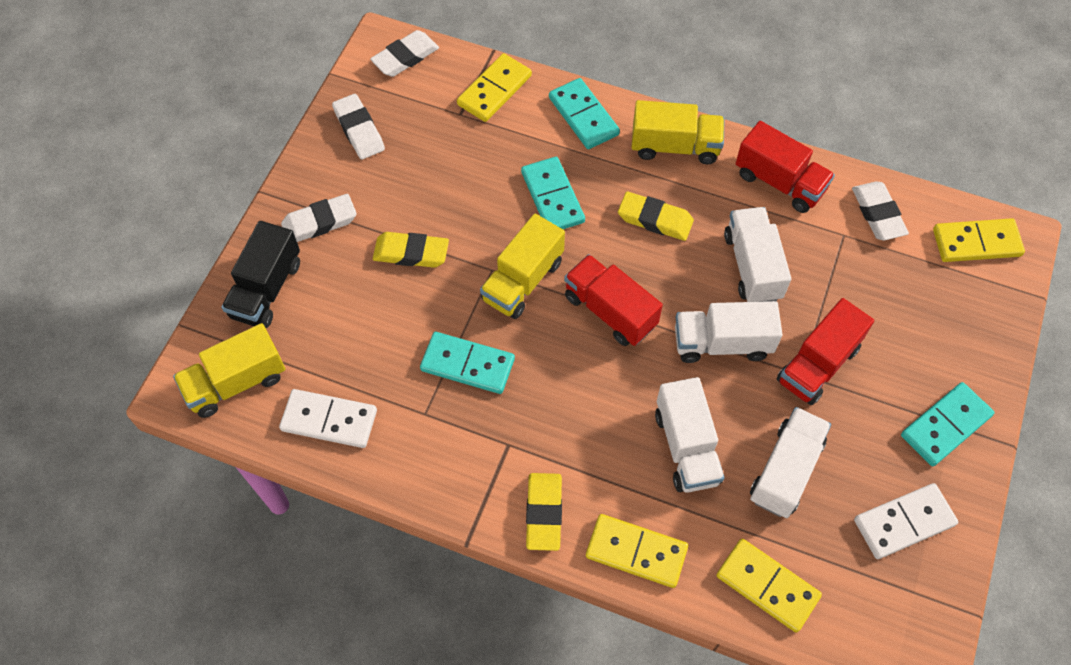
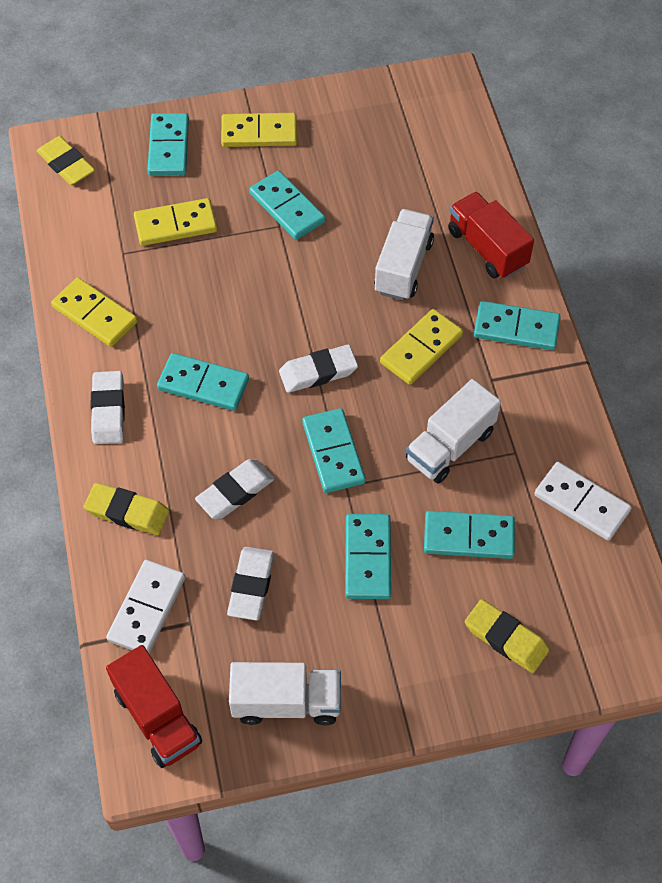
black truck: 1 -> 0
red truck: 3 -> 2
turquoise domino: 4 -> 7
white truck: 4 -> 3
yellow truck: 3 -> 0

